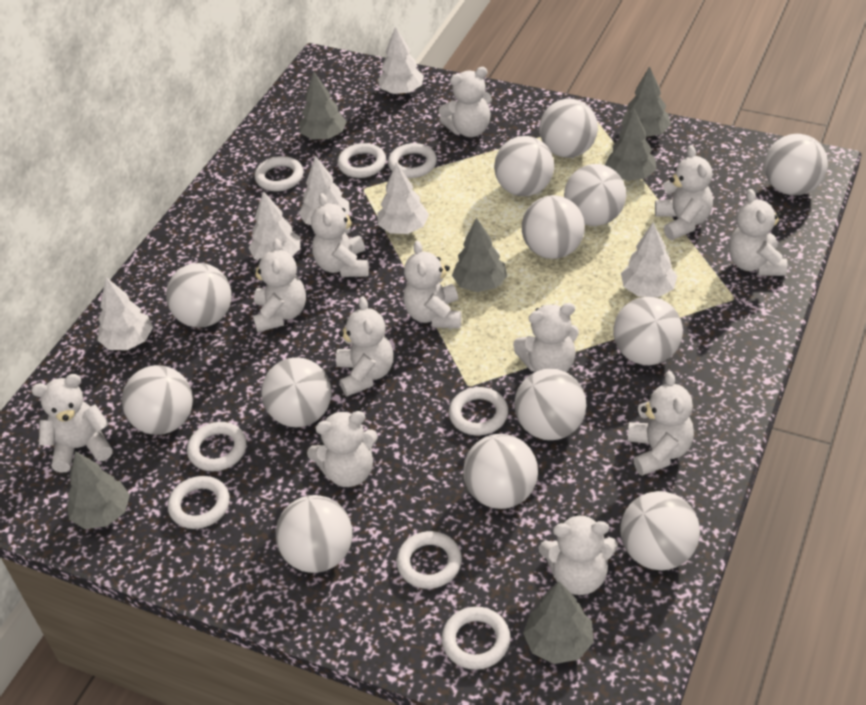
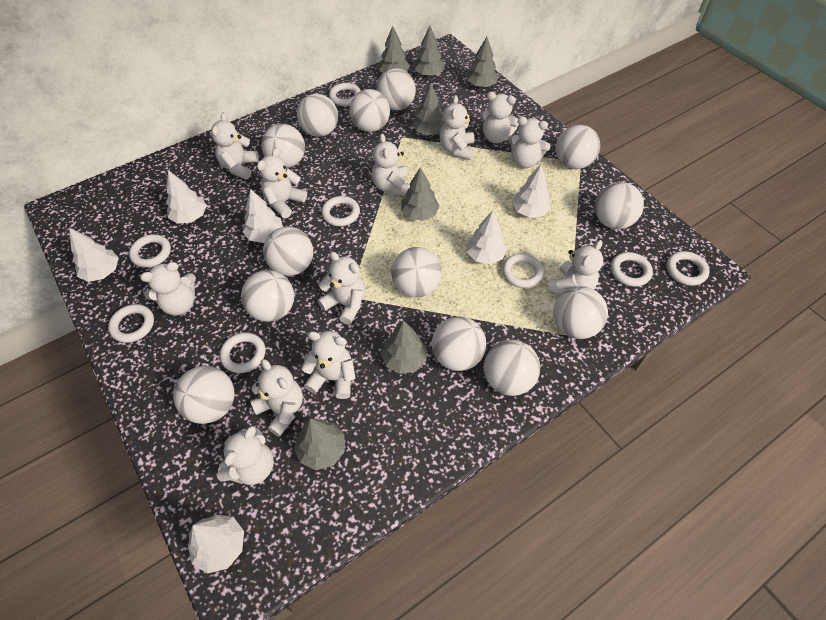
grey tree: 6 -> 7

